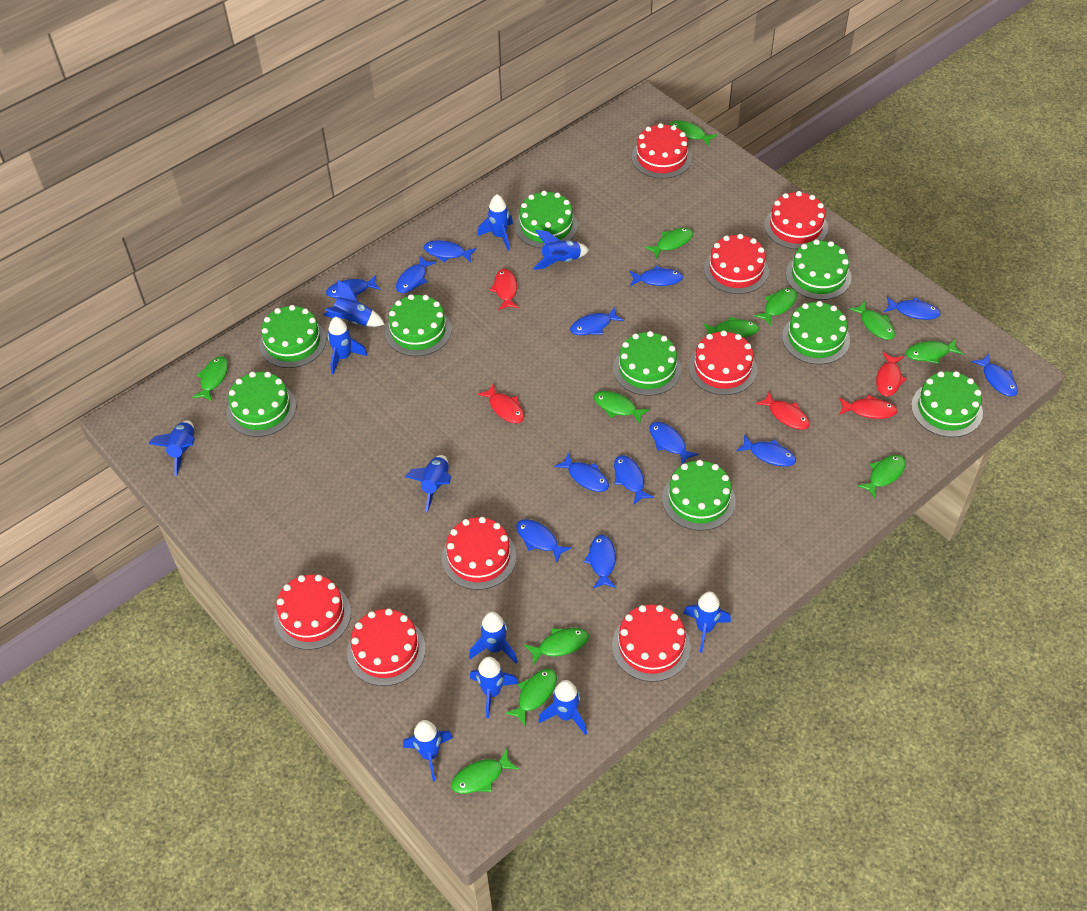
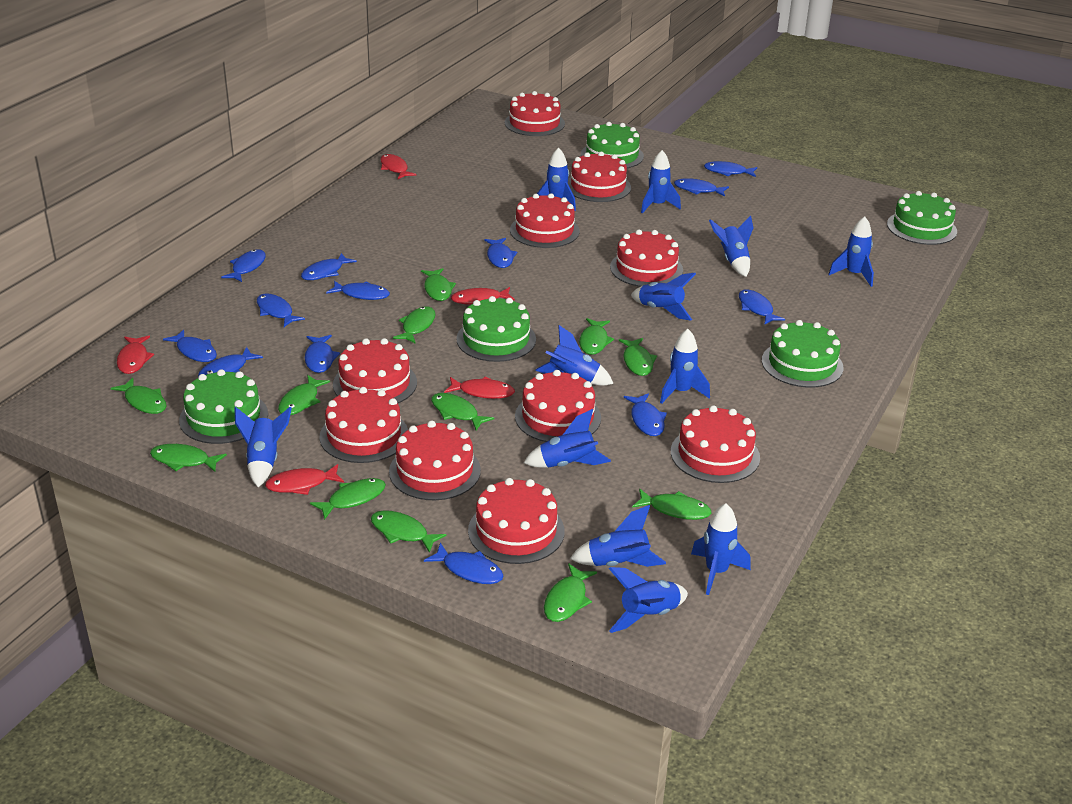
blue rocket: 11 -> 12
green cake: 9 -> 5
red cake: 8 -> 10

